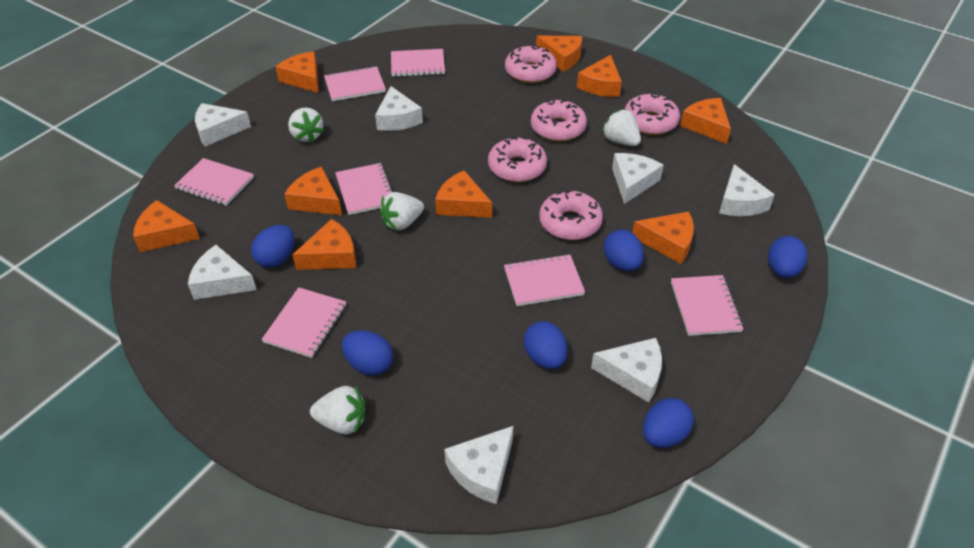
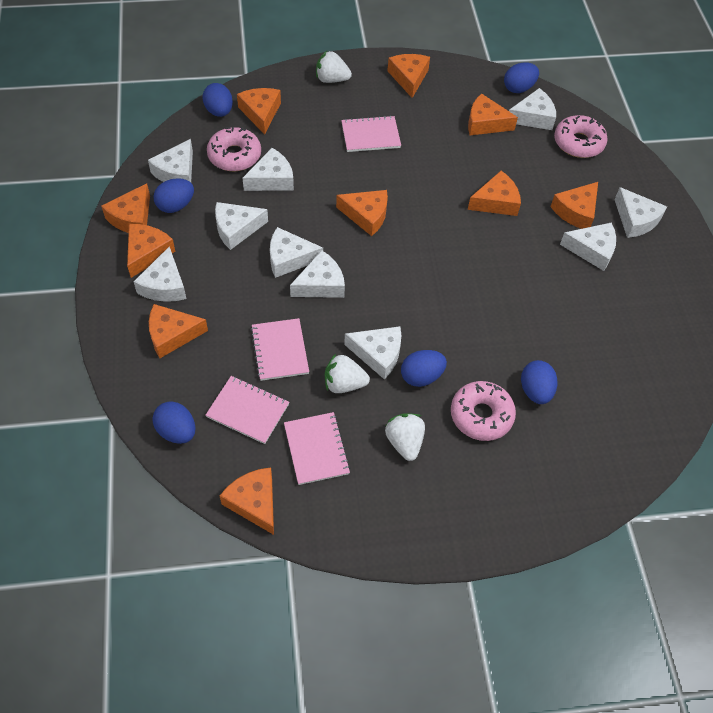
orange cheese: 9 -> 10
pink donut: 5 -> 3
pink notebook: 7 -> 4
white cheese: 7 -> 10
white strawberry: 4 -> 3

